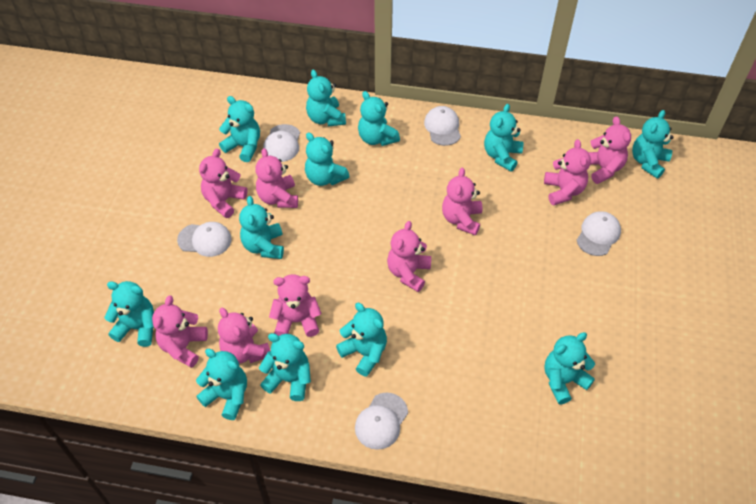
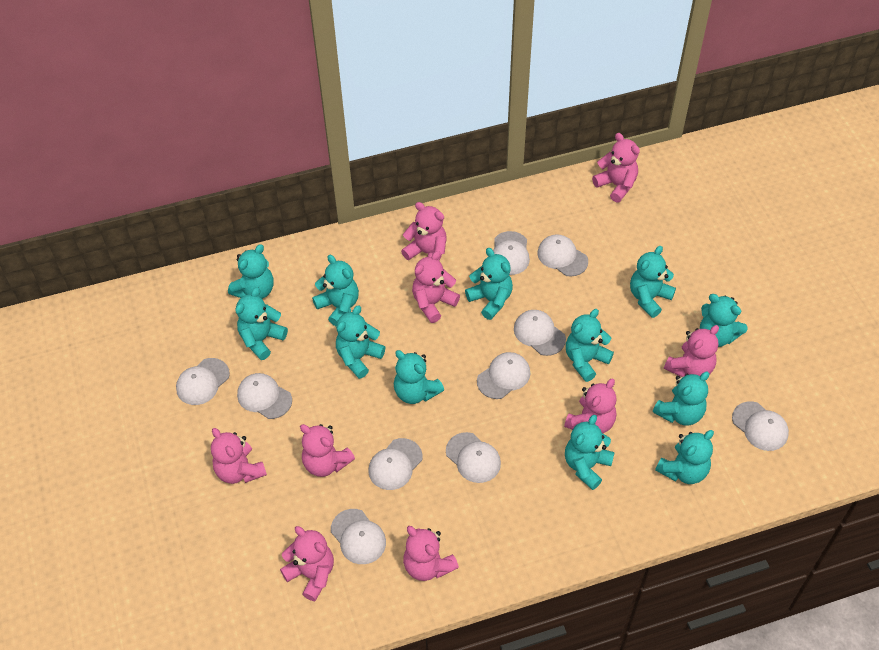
white cap: 5 -> 10

